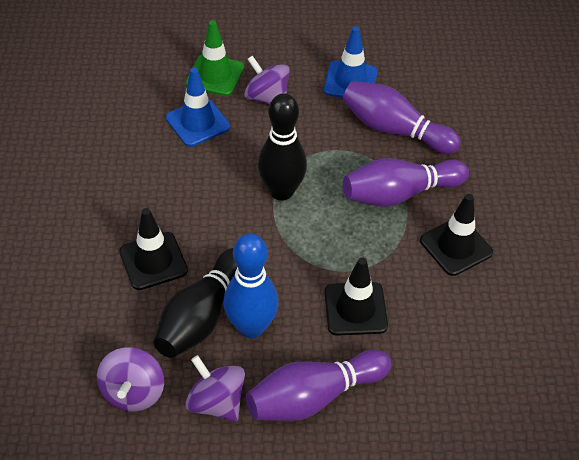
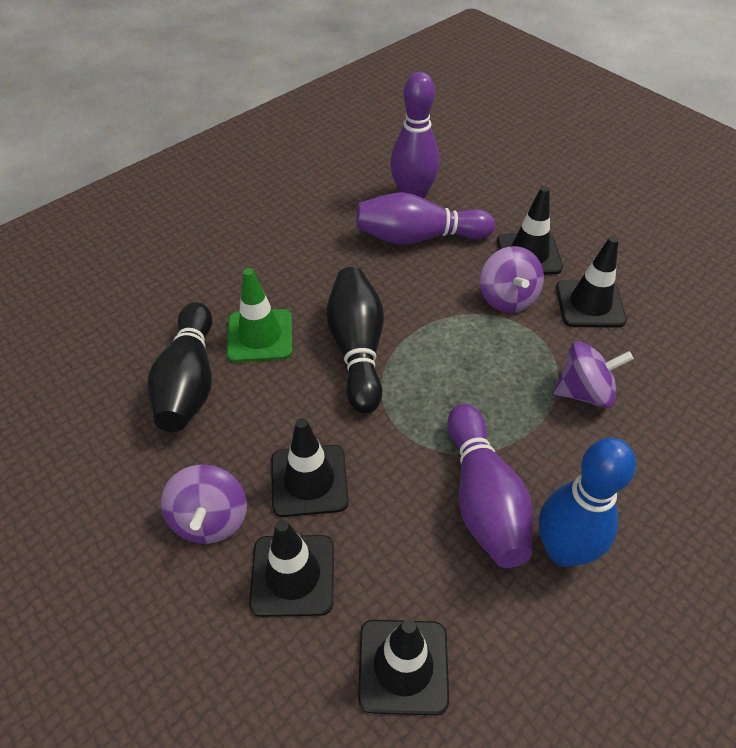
black traffic cone: 3 -> 5
blue traffic cone: 2 -> 0

